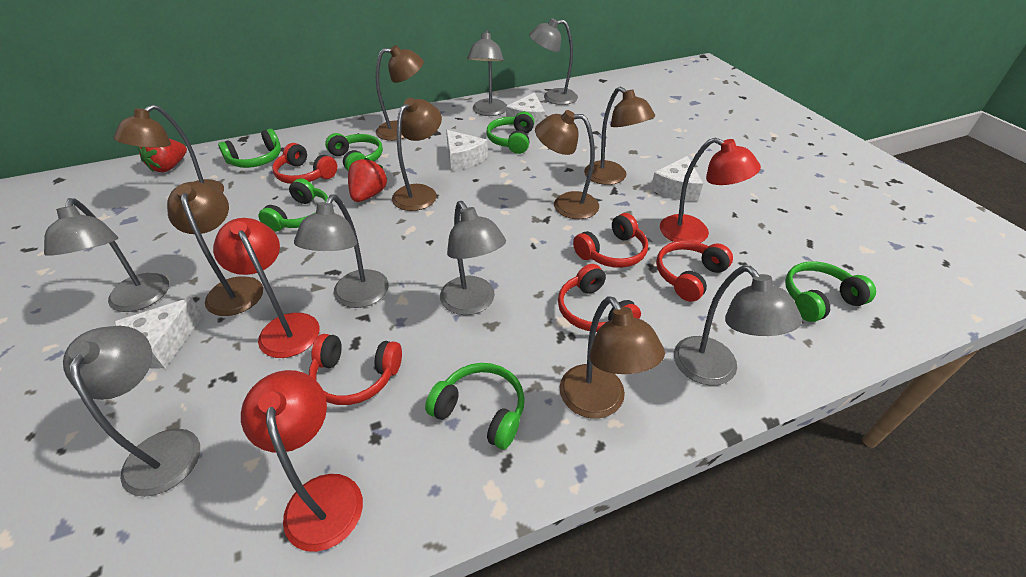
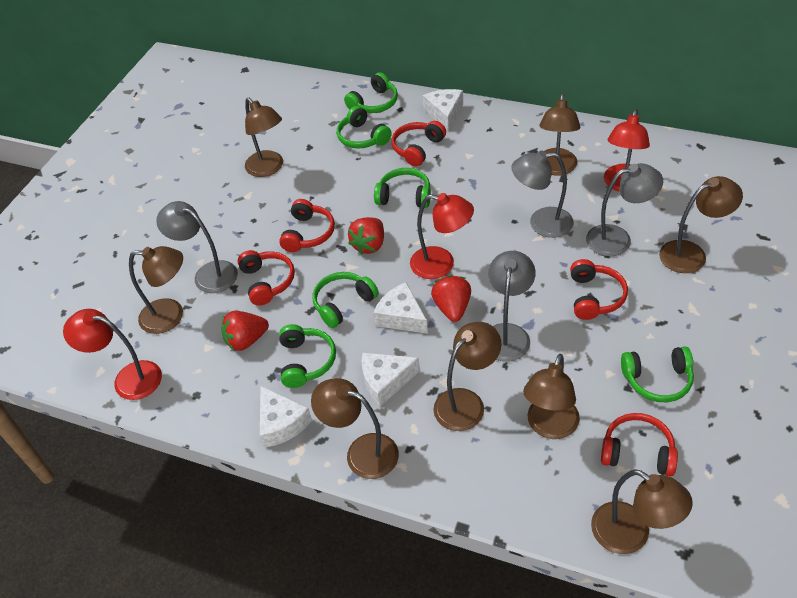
brown lamp: 7 -> 8
grey lamp: 7 -> 4
red strawberry: 2 -> 3

